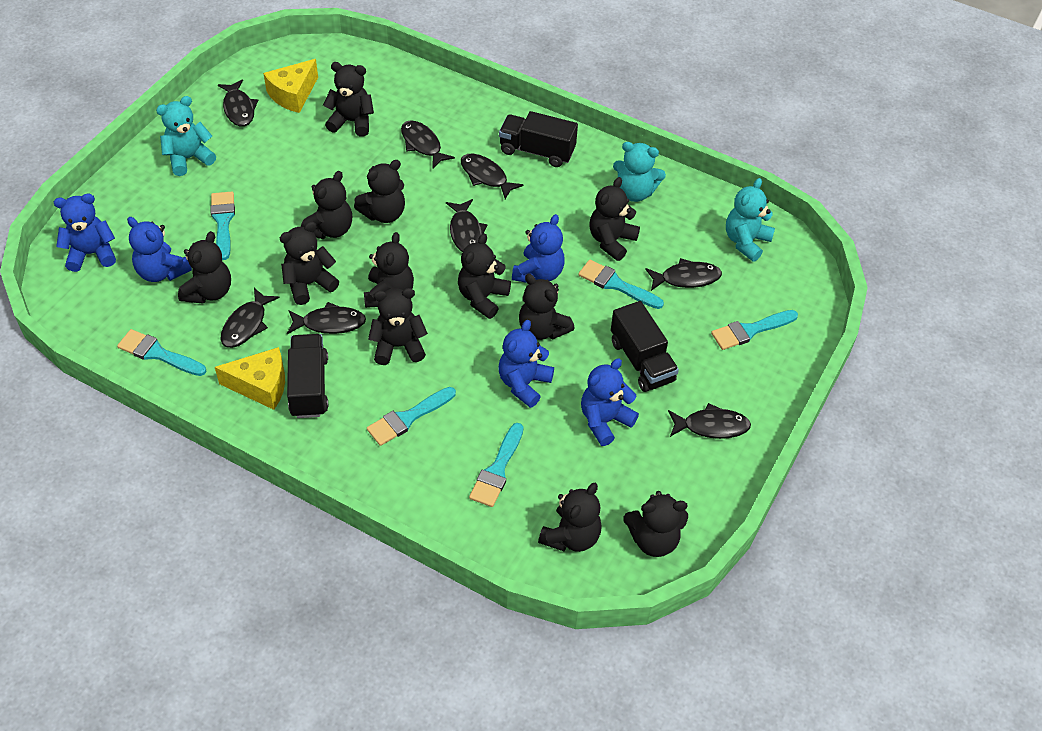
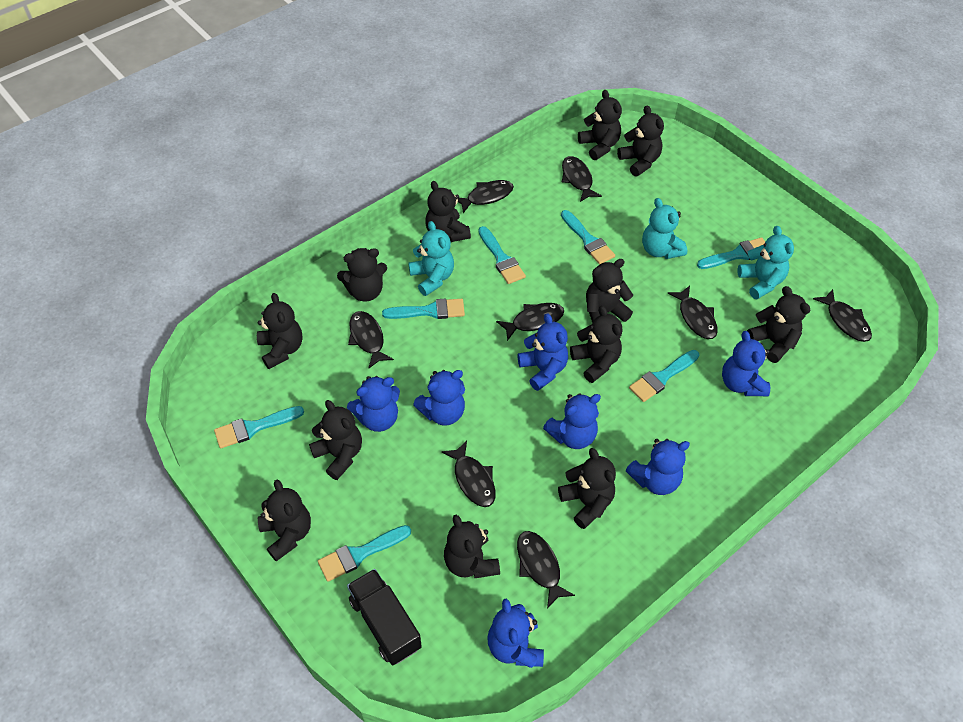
black truck: 3 -> 1
blue teddy bear: 5 -> 7
turquoise brush: 6 -> 7
yellow cheese: 2 -> 0

